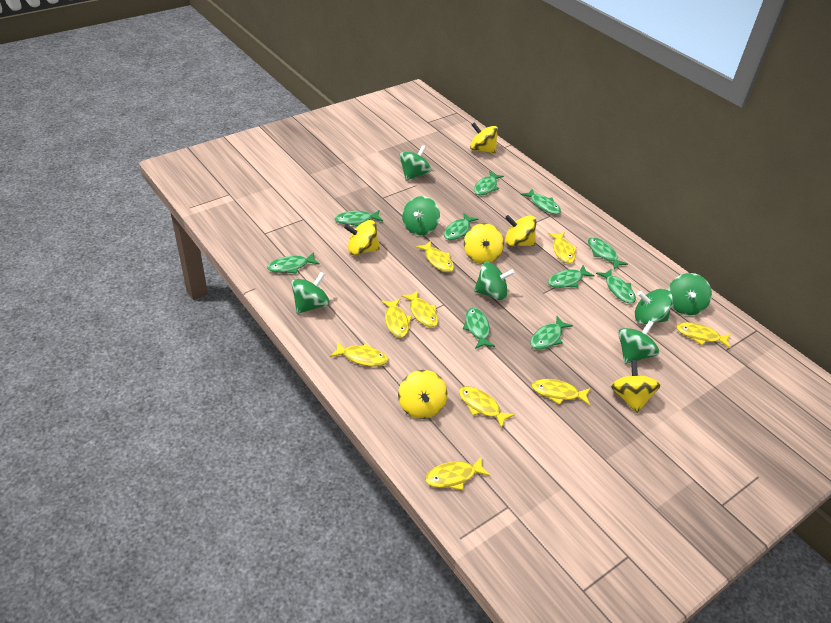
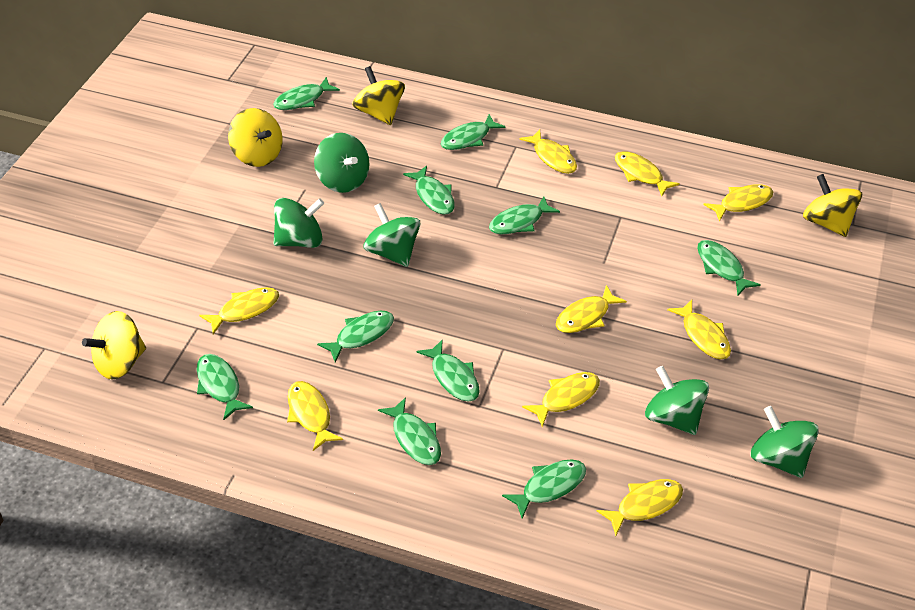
green spinning top: 7 -> 5
yellow spinning top: 6 -> 4

